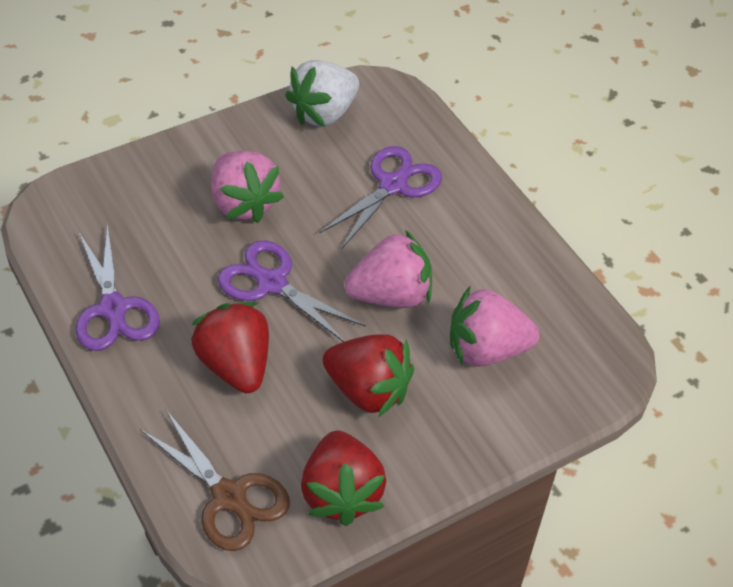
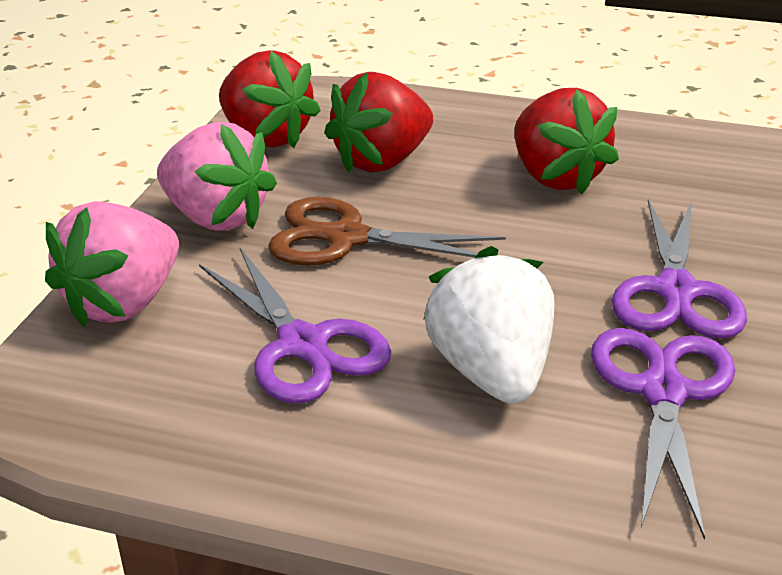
pink strawberry: 3 -> 2

